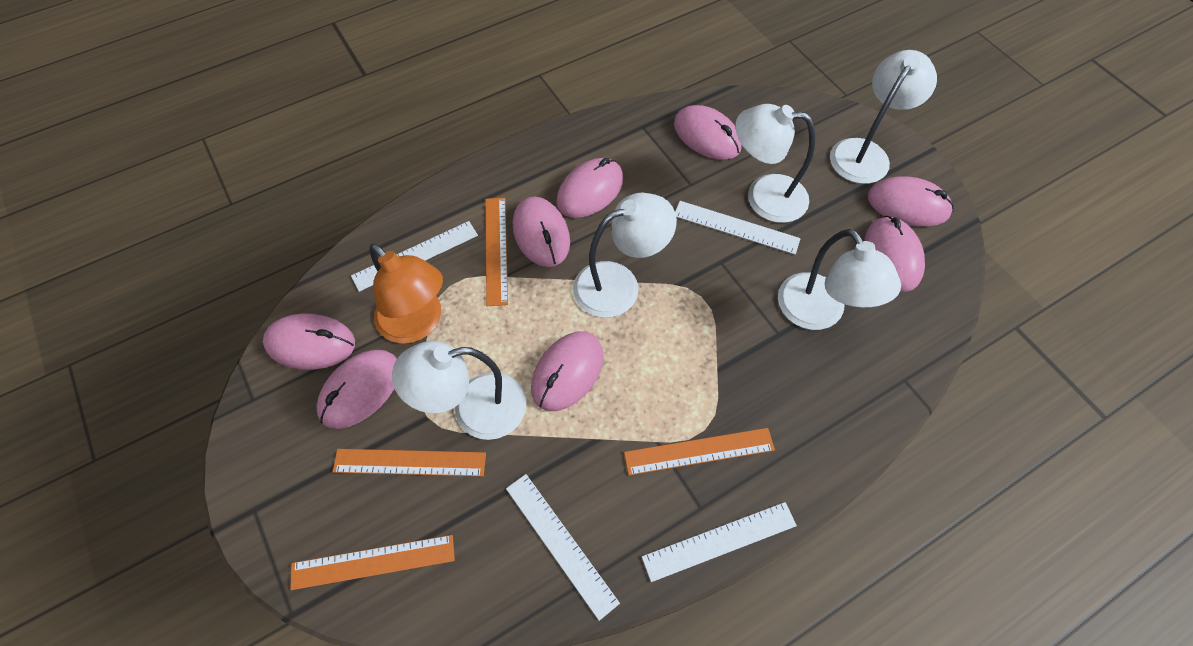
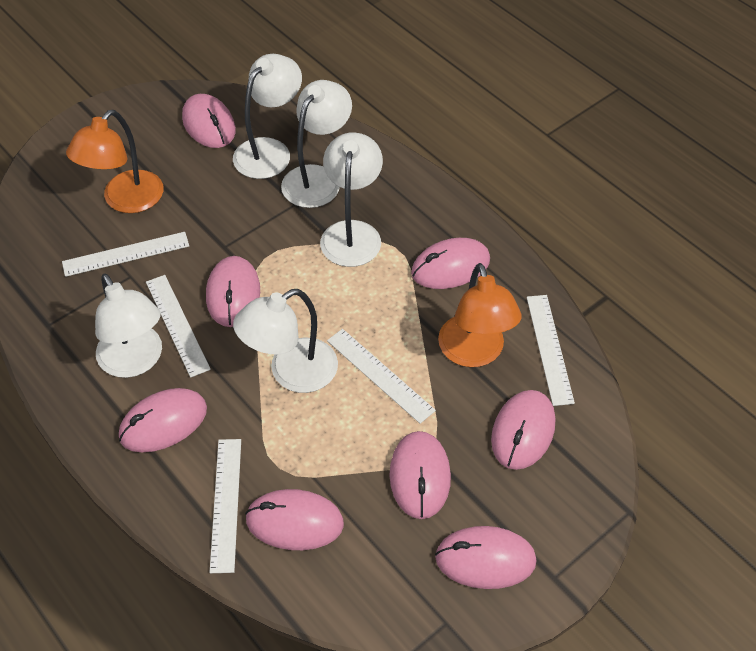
orange lamp: 1 -> 2
orange ruler: 4 -> 0
white ruler: 4 -> 5

